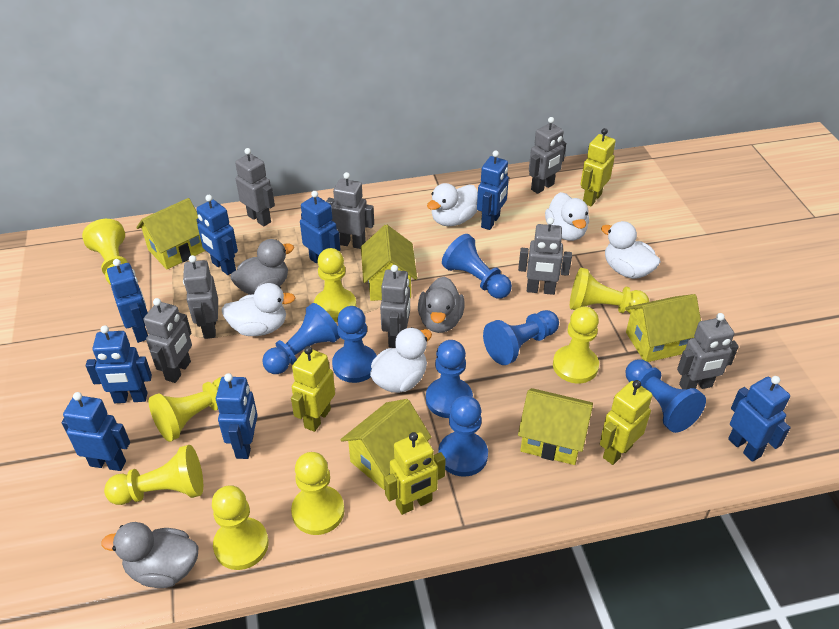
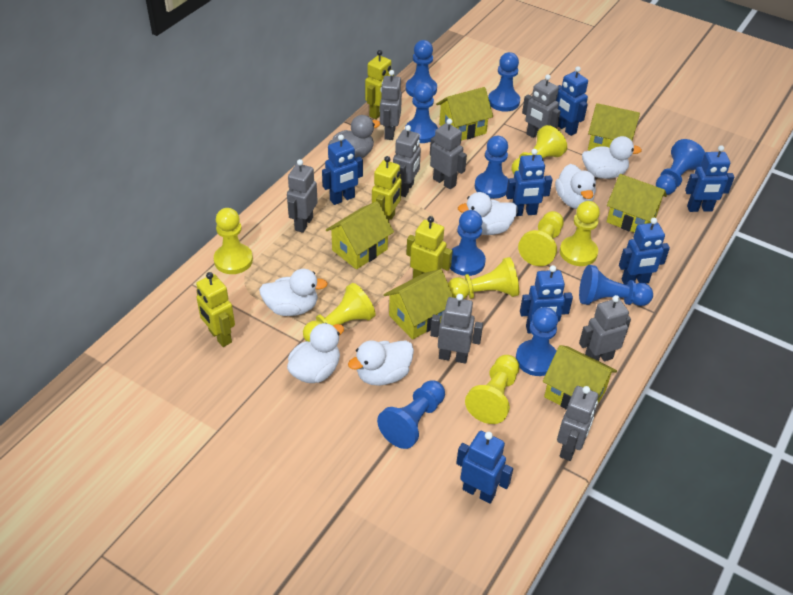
blue pawn: 7 -> 9
blue robot: 8 -> 7
grey duck: 3 -> 1
white duck: 5 -> 6
yellow house: 5 -> 6
yellow pawn: 8 -> 7

